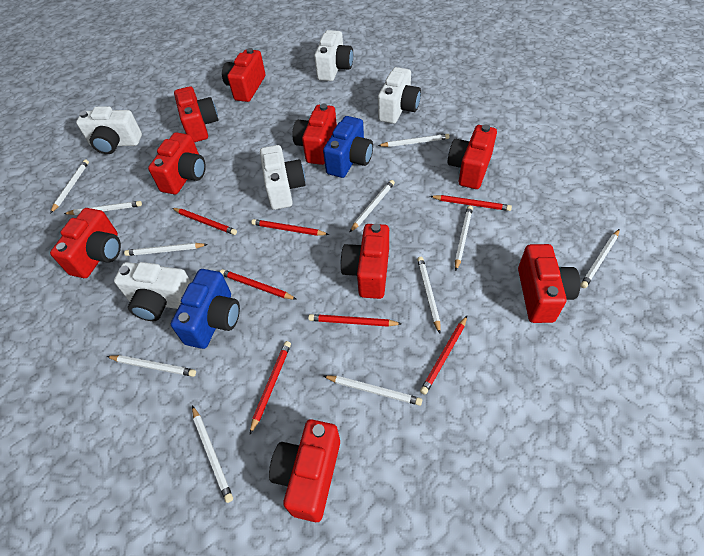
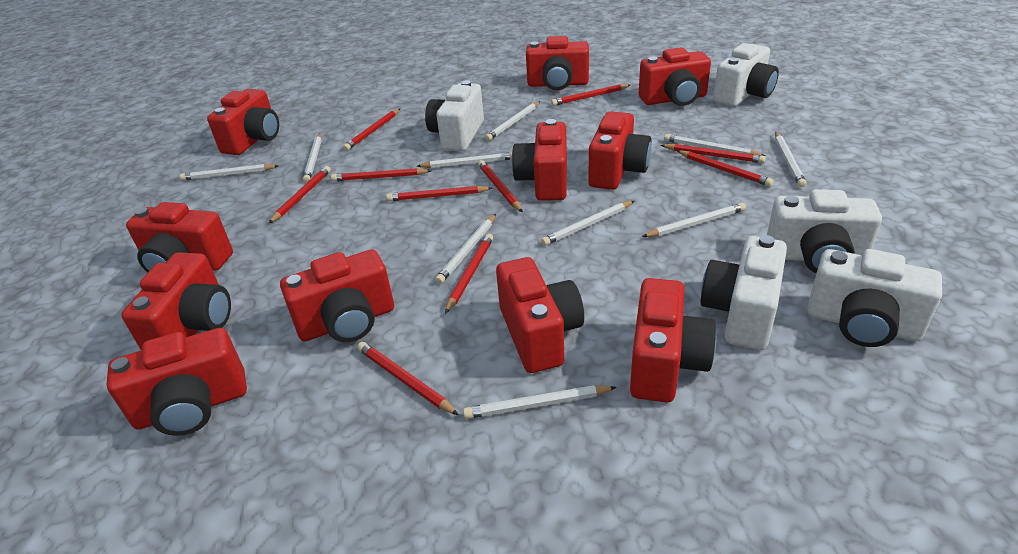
blue camera: 2 -> 0
red camera: 9 -> 11
red pencil: 7 -> 10
white pencil: 11 -> 10

